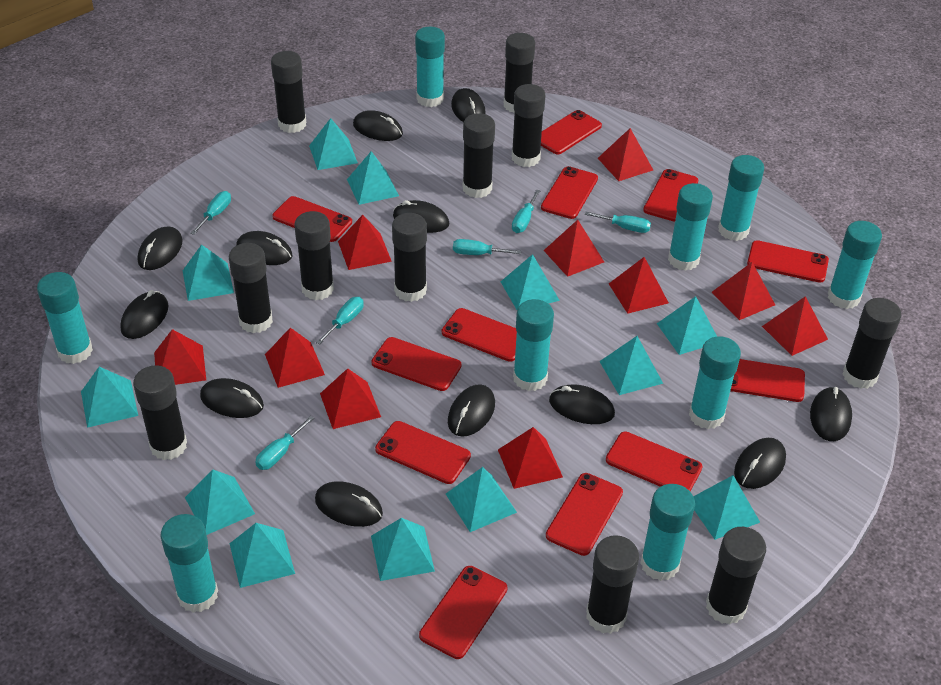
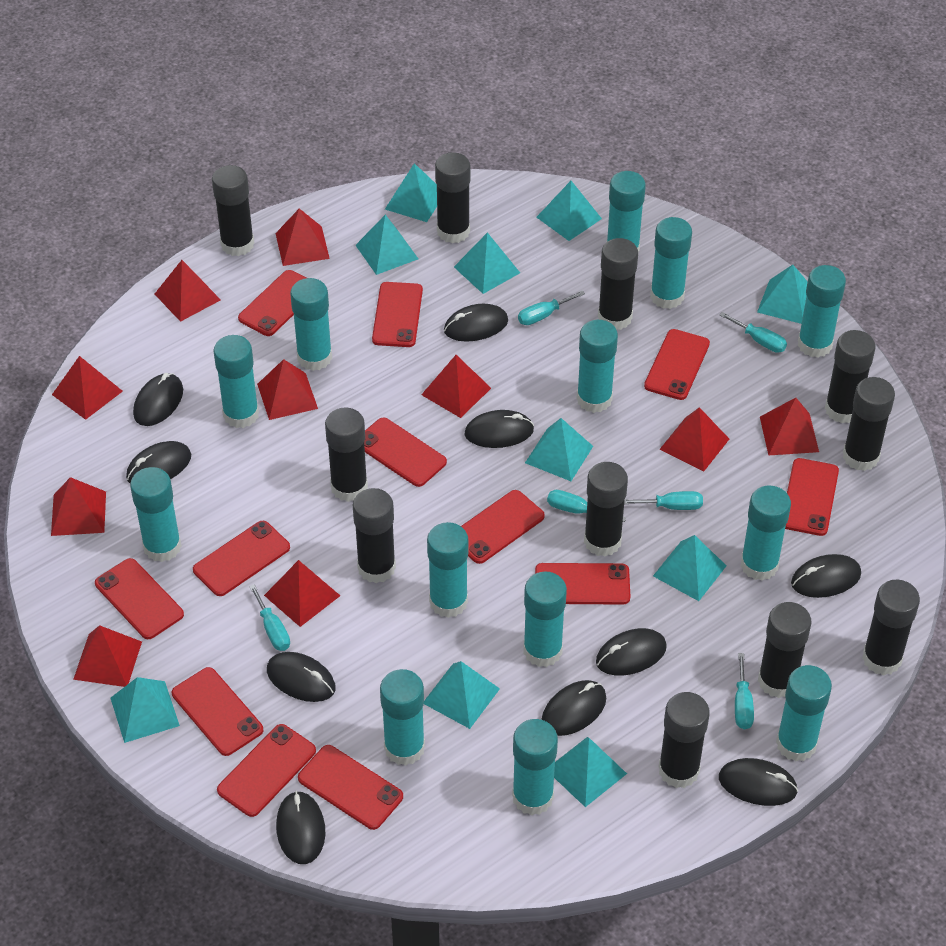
black mouse: 12 -> 10
turquoise glue stick: 9 -> 13
turquoise pyramid: 12 -> 10

